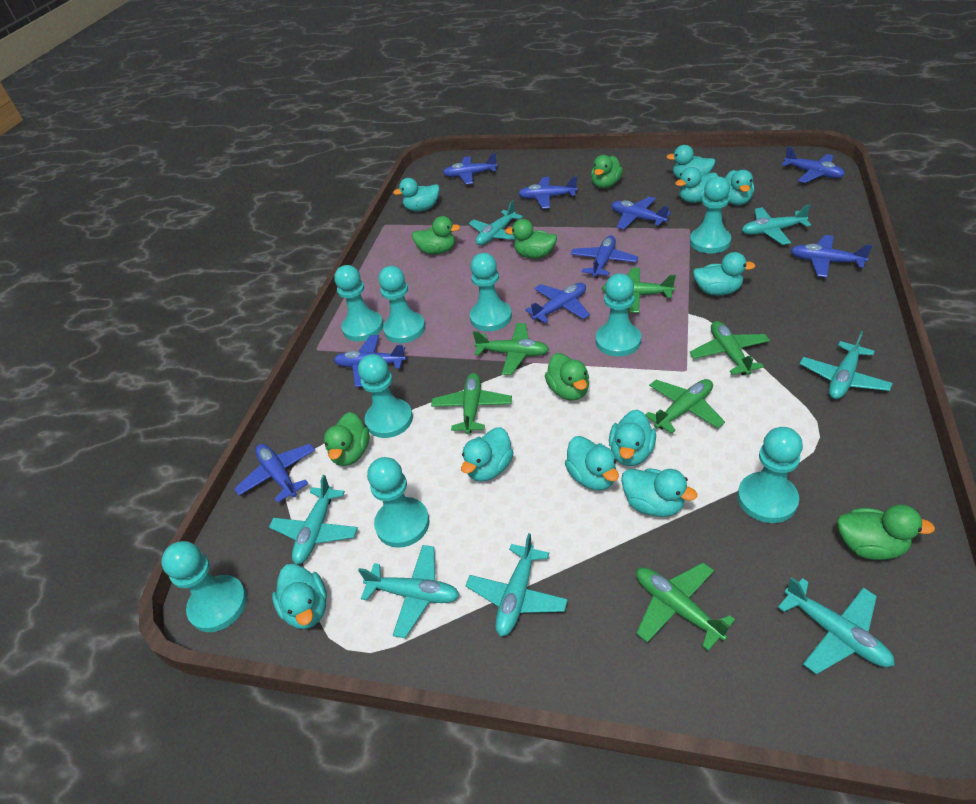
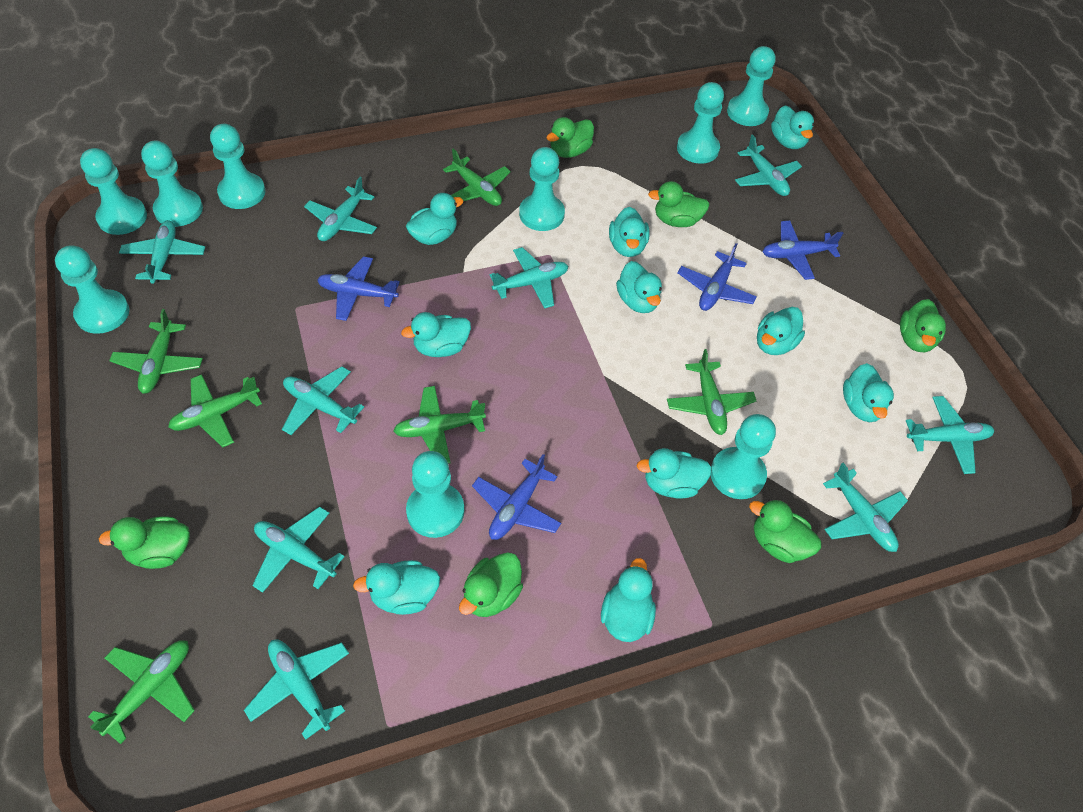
blue plane: 9 -> 4
turquoise plane: 7 -> 9

